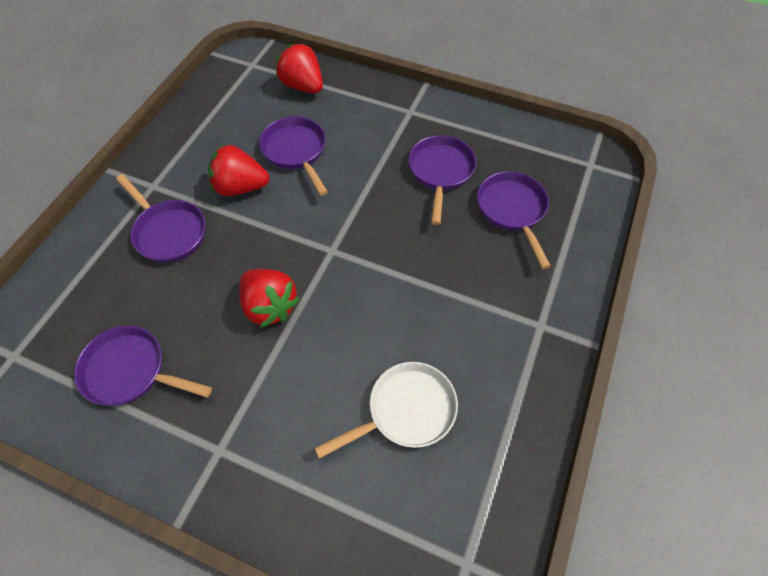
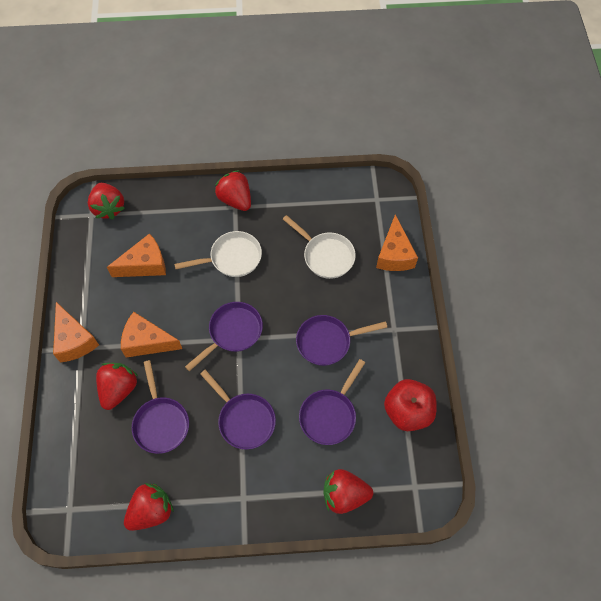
orange cheese: 0 -> 4
red apple: 0 -> 1
red strawberry: 3 -> 5
white pan: 1 -> 2

